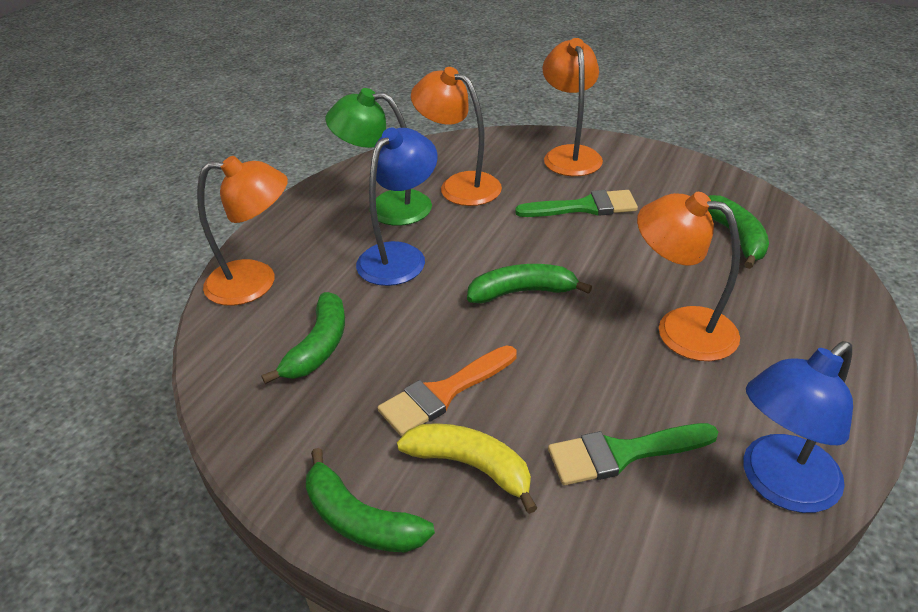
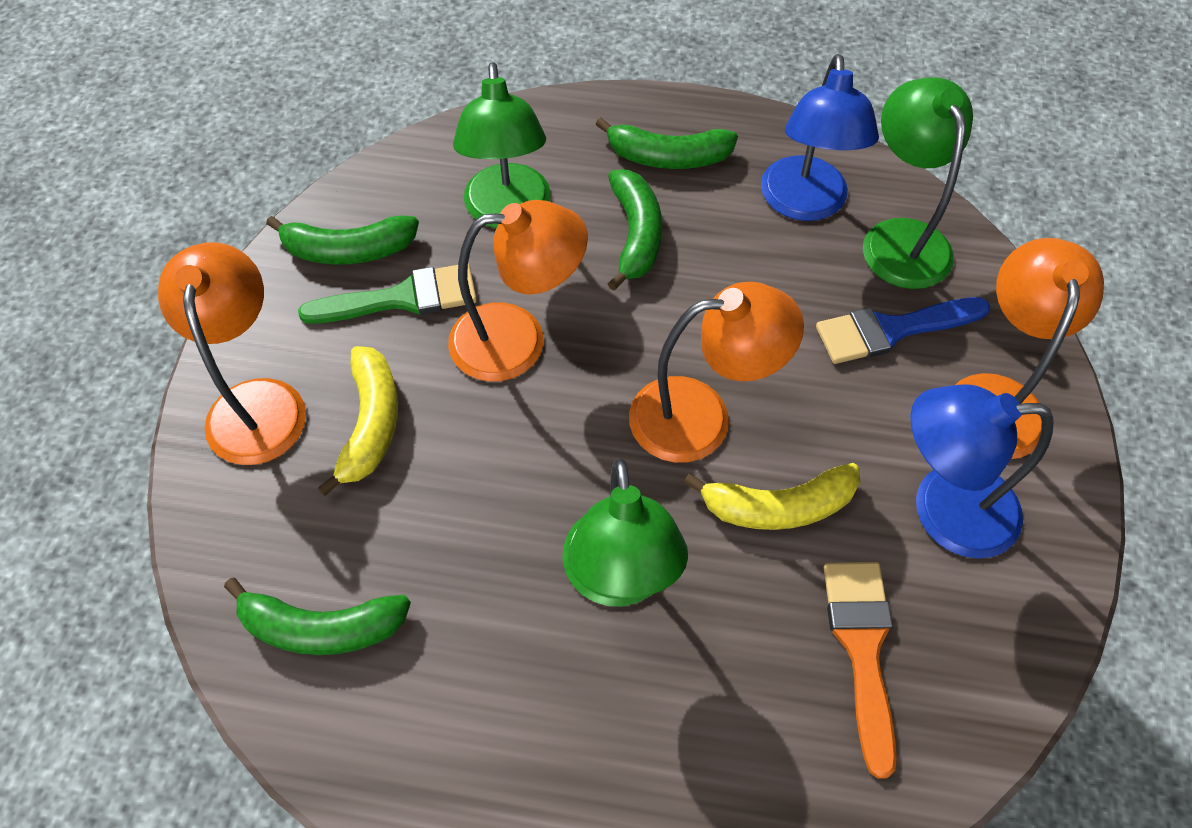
blue brush: 0 -> 1
green brush: 2 -> 1
green lamp: 1 -> 3
yellow banana: 1 -> 2

